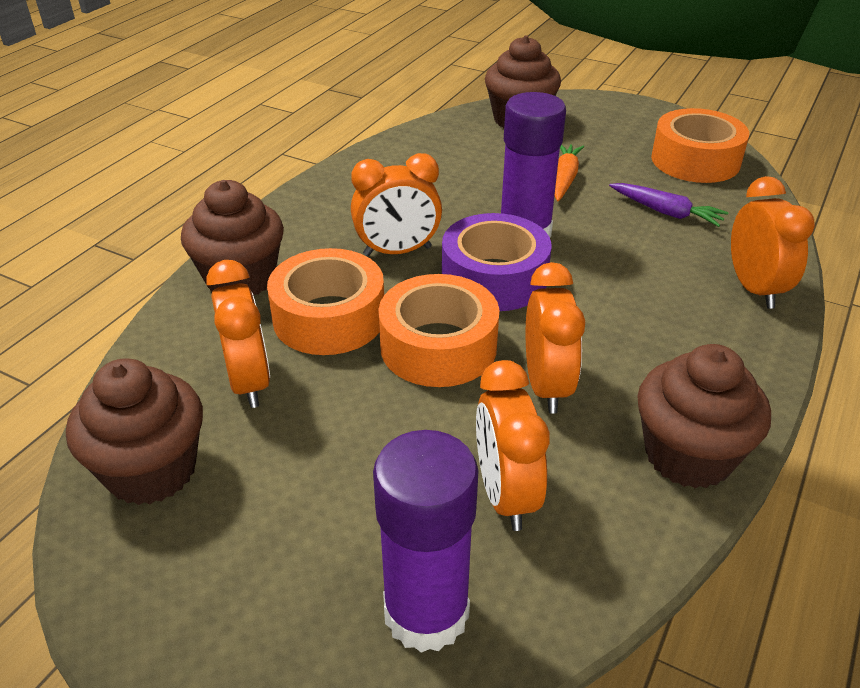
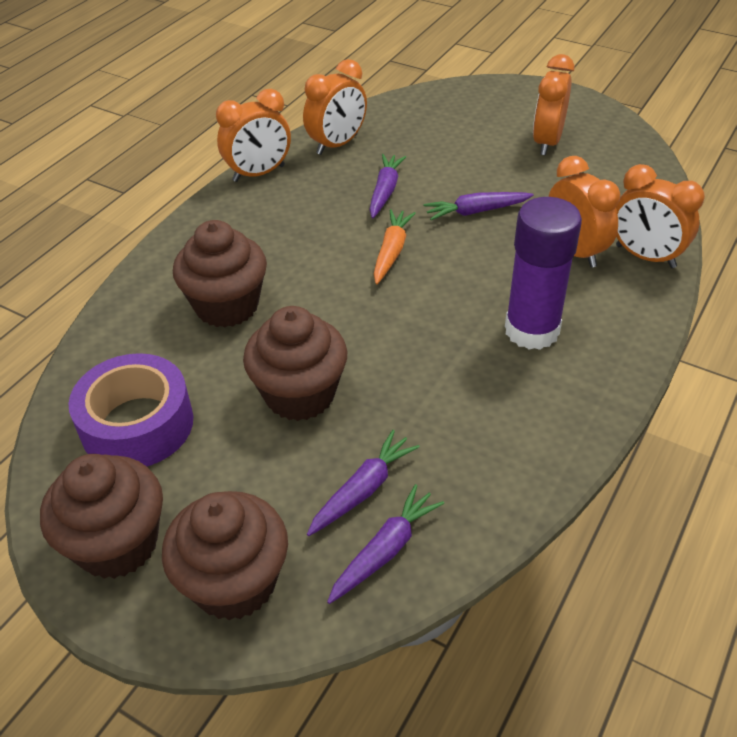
orange tape: 3 -> 0
purple carrot: 1 -> 4
purple glue stick: 2 -> 1

